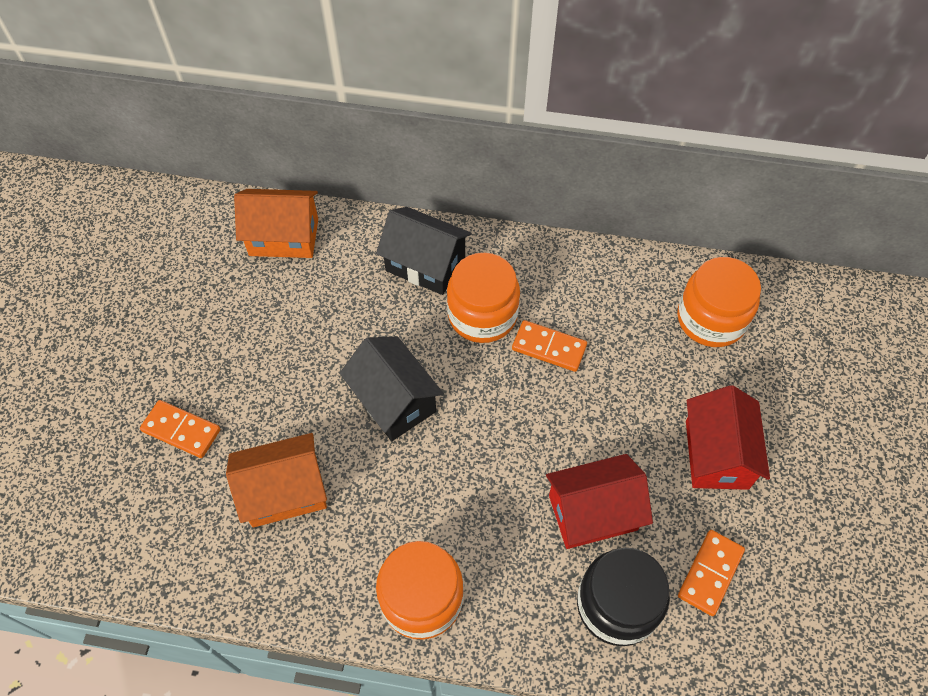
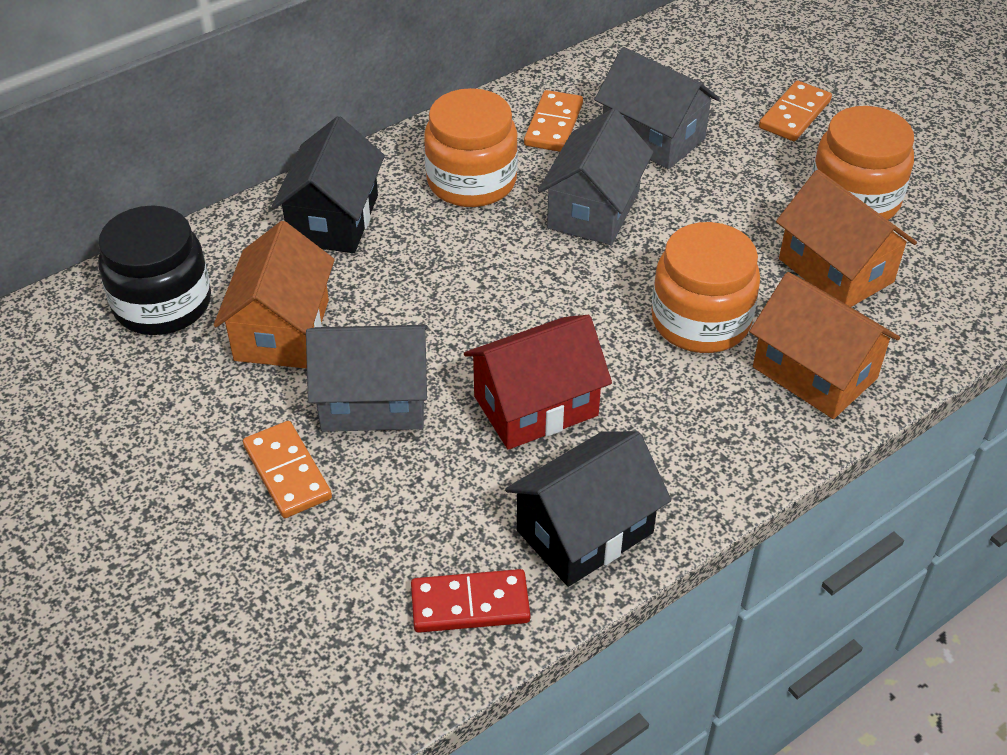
grey house: 0 -> 3
orange house: 2 -> 3
red domino: 0 -> 1
red house: 2 -> 1

